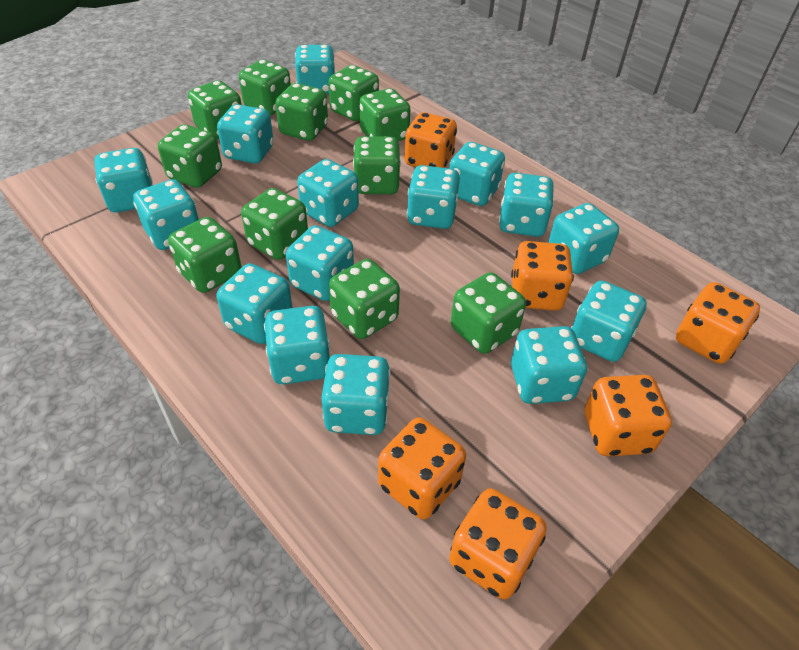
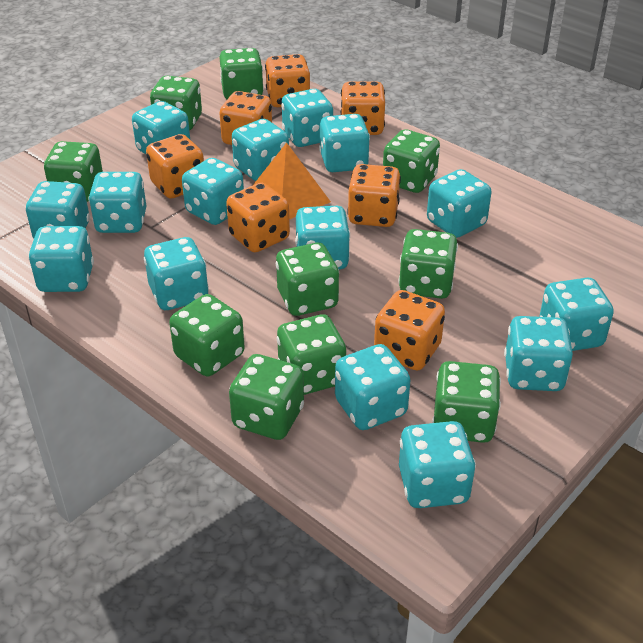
green dice: 11 -> 10
orange dice: 6 -> 7
orange pyramid: 0 -> 1

